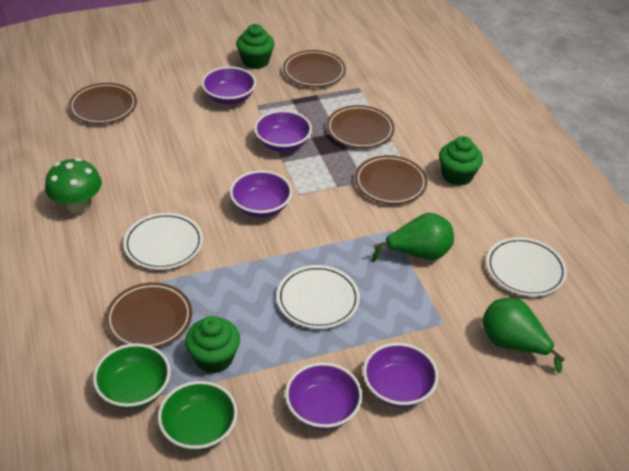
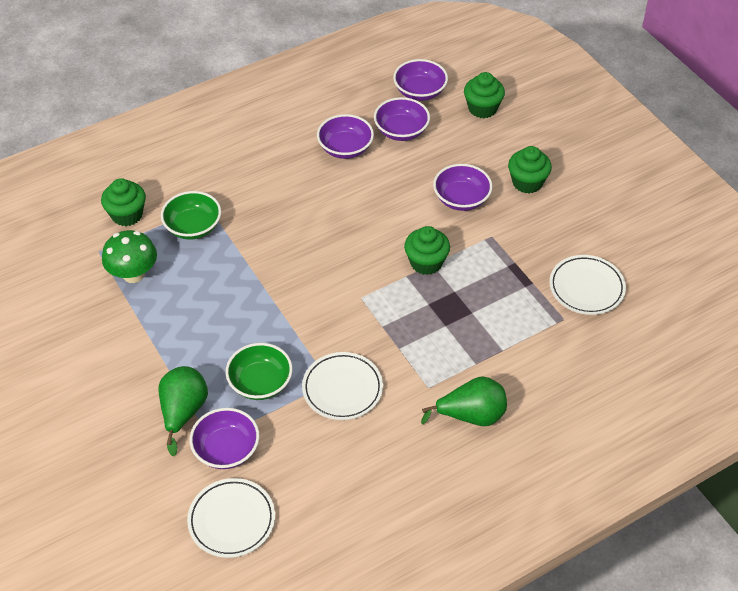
brown plate: 5 -> 0
green cupcake: 3 -> 4

